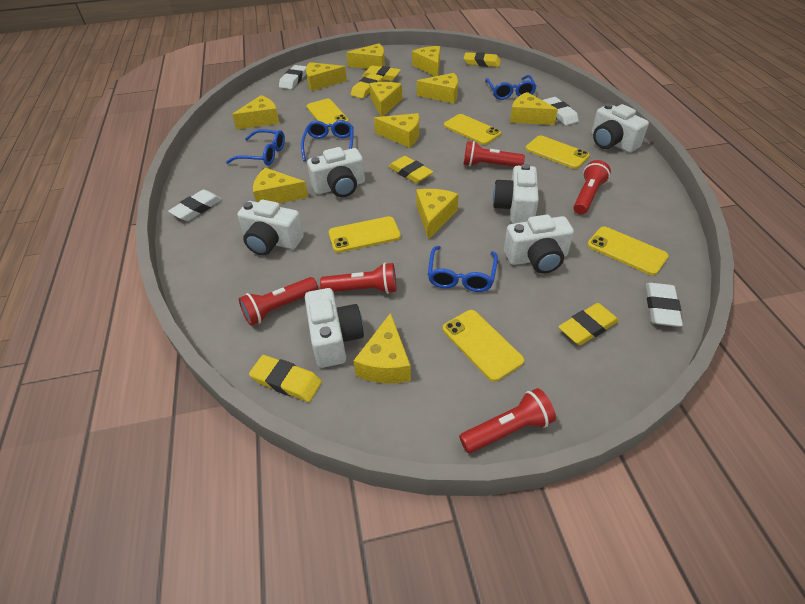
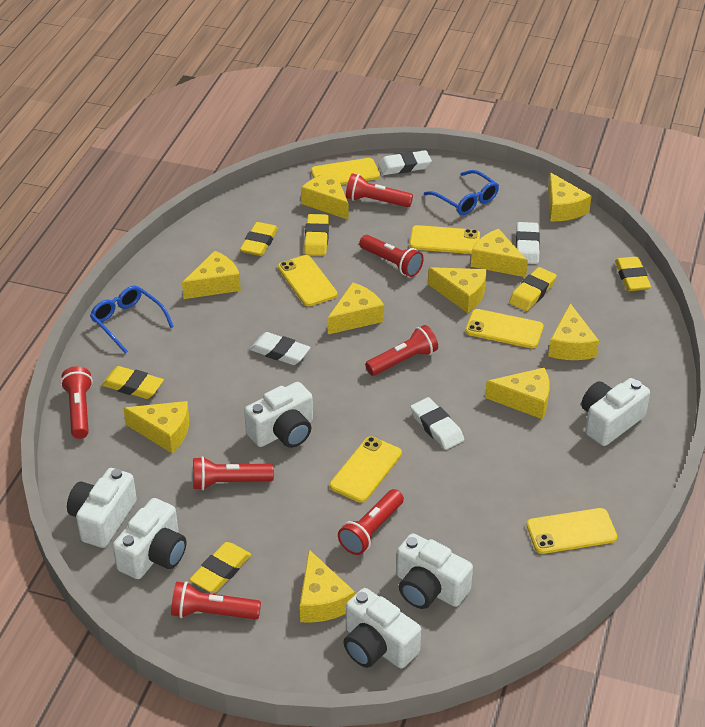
blue glasses: 4 -> 2
red flashlight: 5 -> 7
yellow cheese: 11 -> 10

